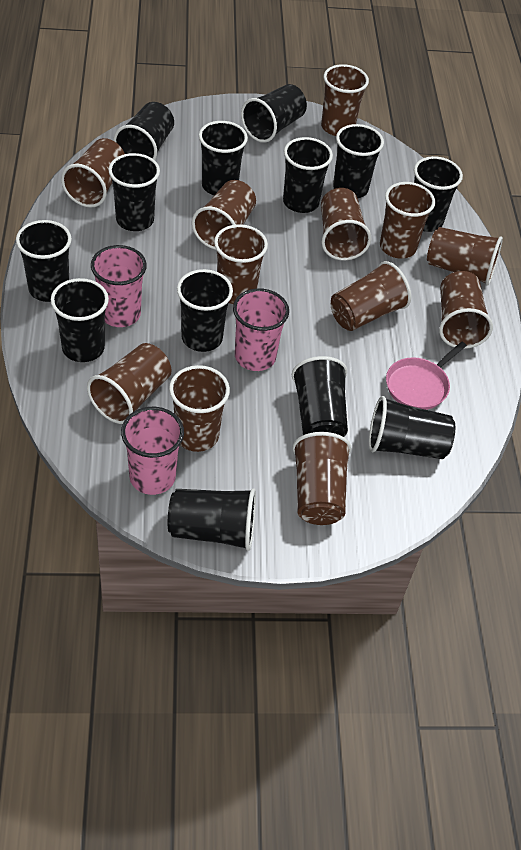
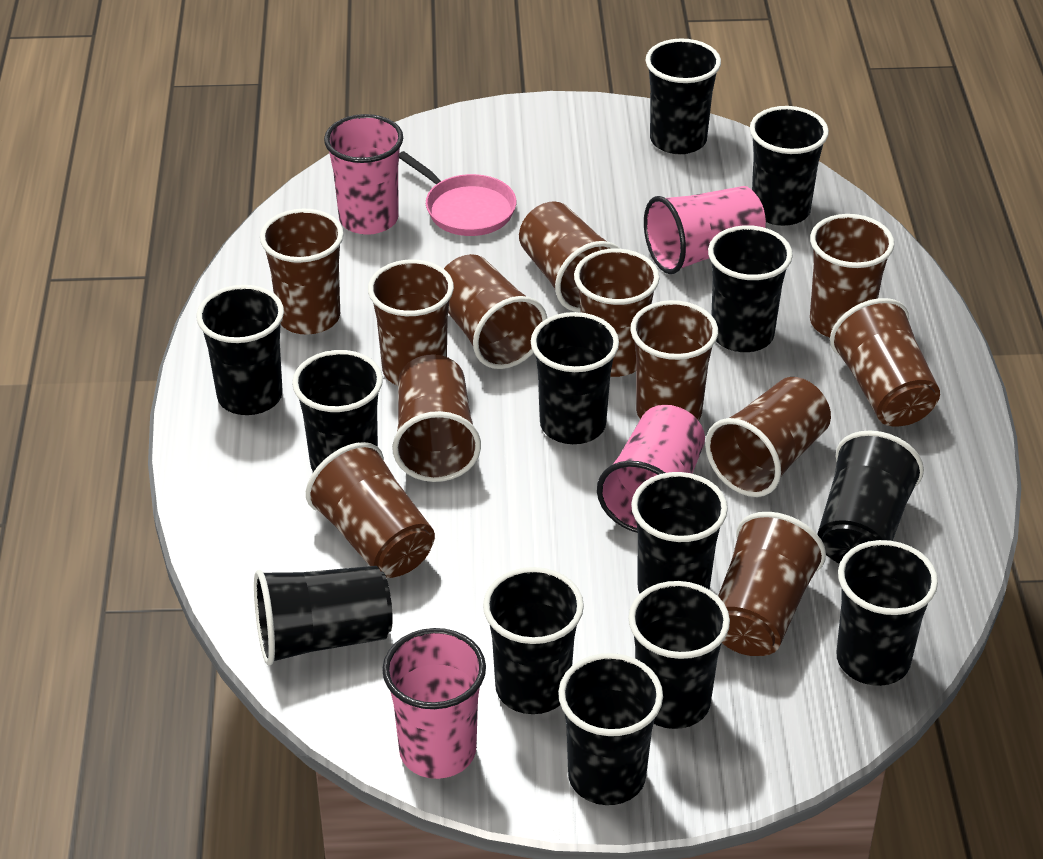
pink cup: 3 -> 4

